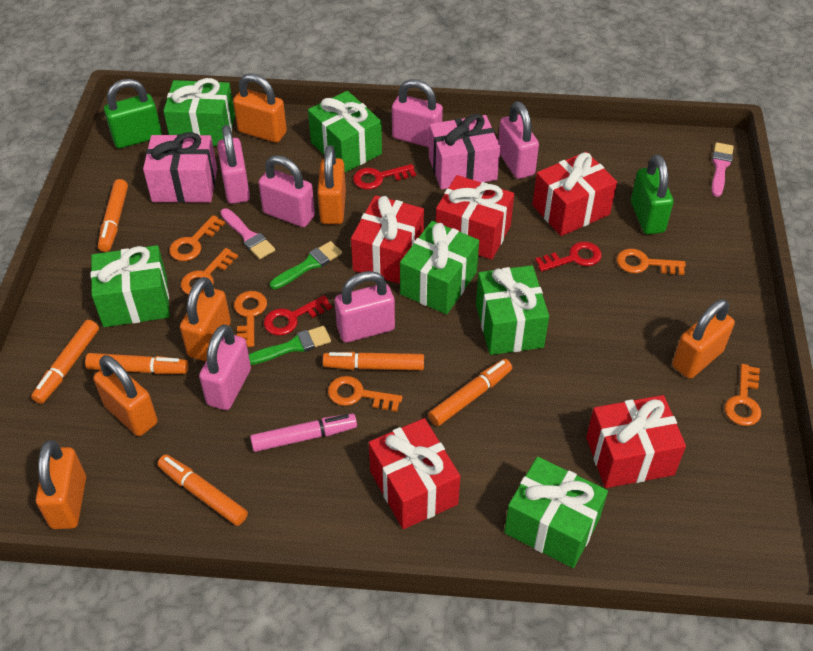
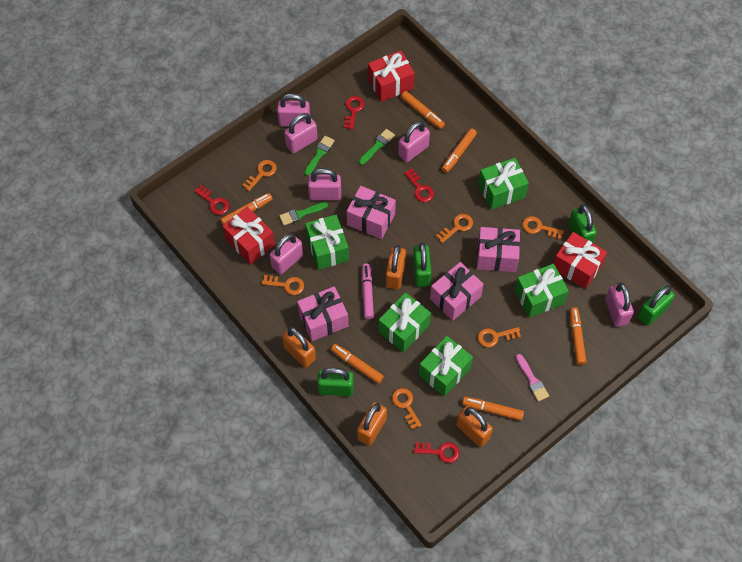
green brush: 2 -> 3
green gift: 6 -> 5
green padlock: 2 -> 4
orange padlock: 6 -> 4
pink brush: 2 -> 1
pink gift: 2 -> 4
red gift: 5 -> 3
red key: 3 -> 4

